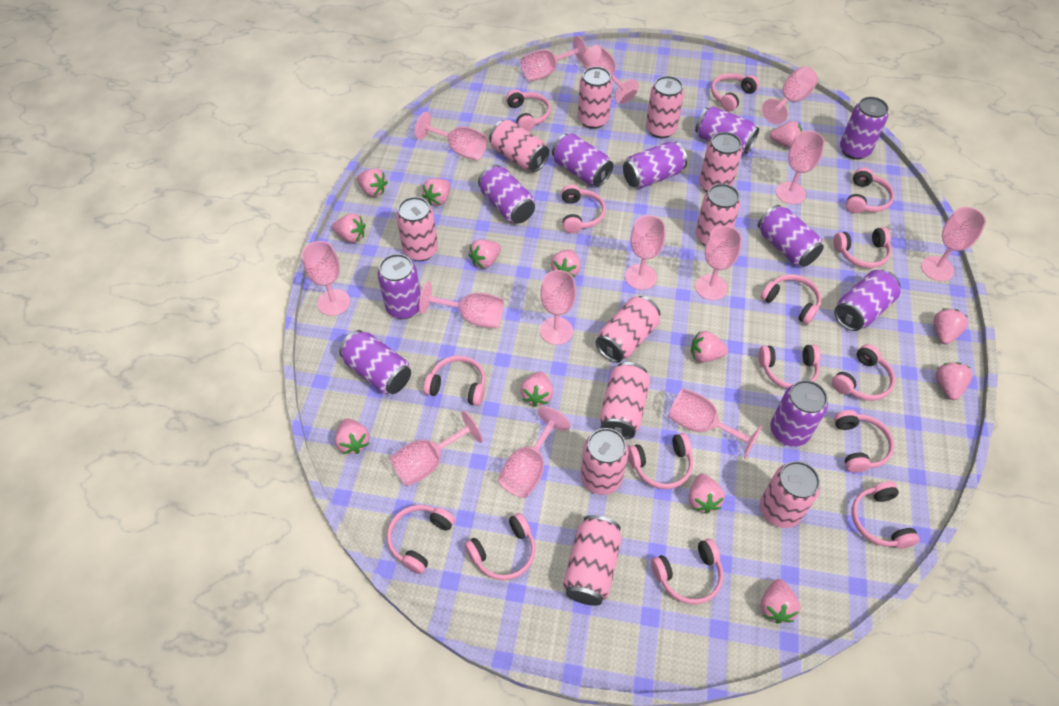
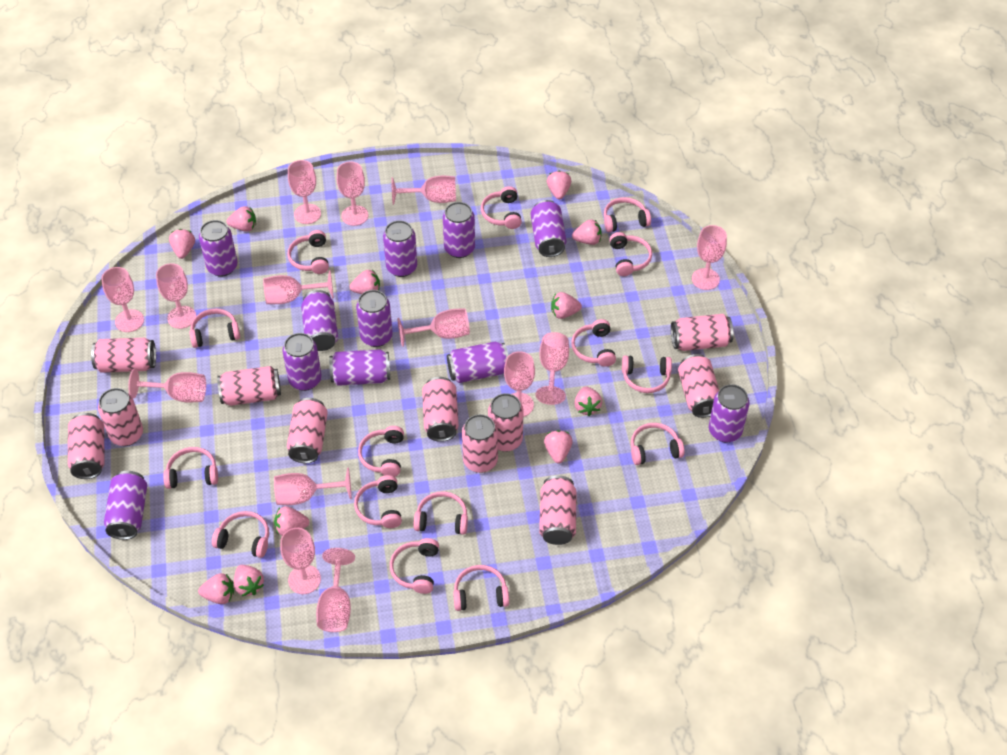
pink strawberry: 13 -> 11
purple can: 10 -> 11

